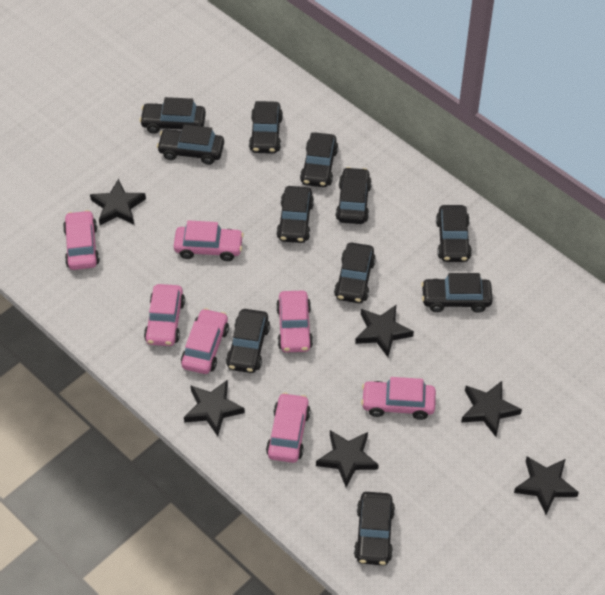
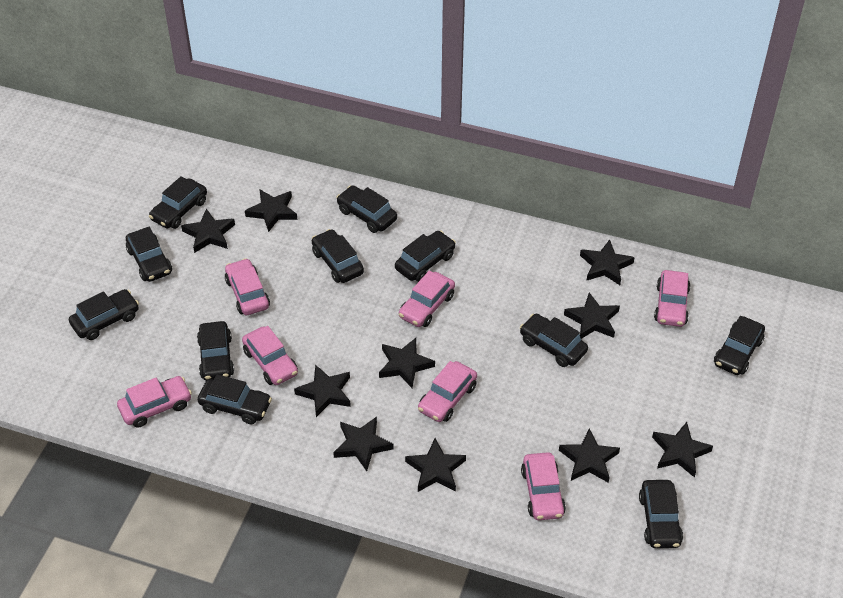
black star: 6 -> 10

